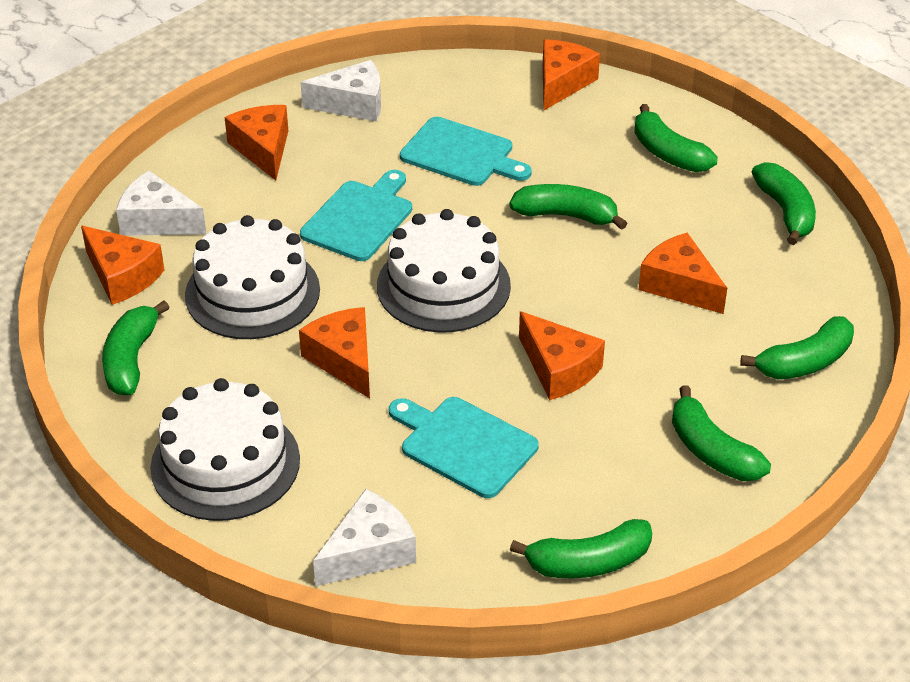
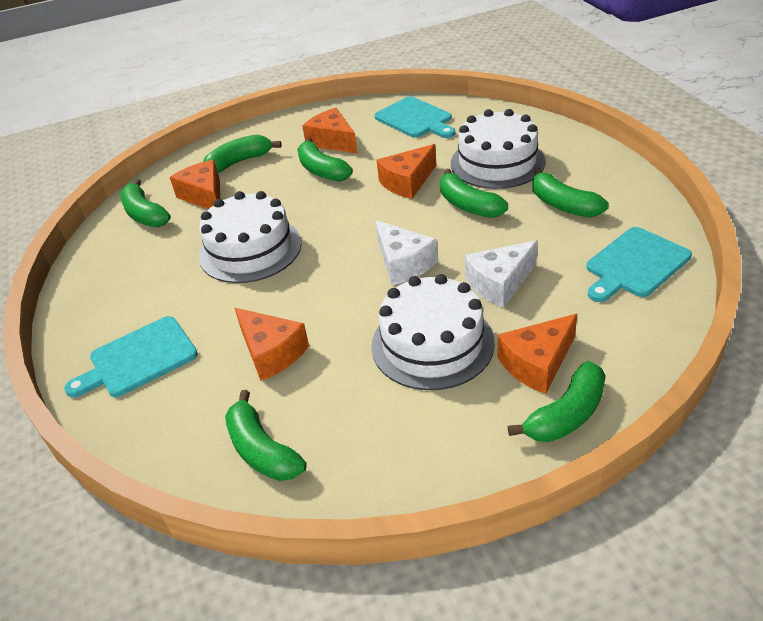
orange cheese: 6 -> 5
white cheese: 3 -> 2

